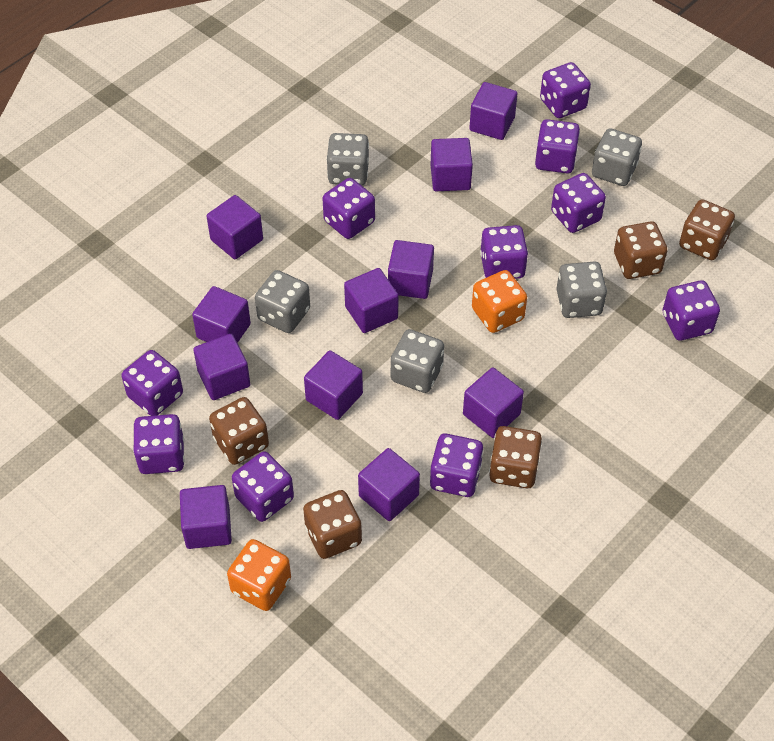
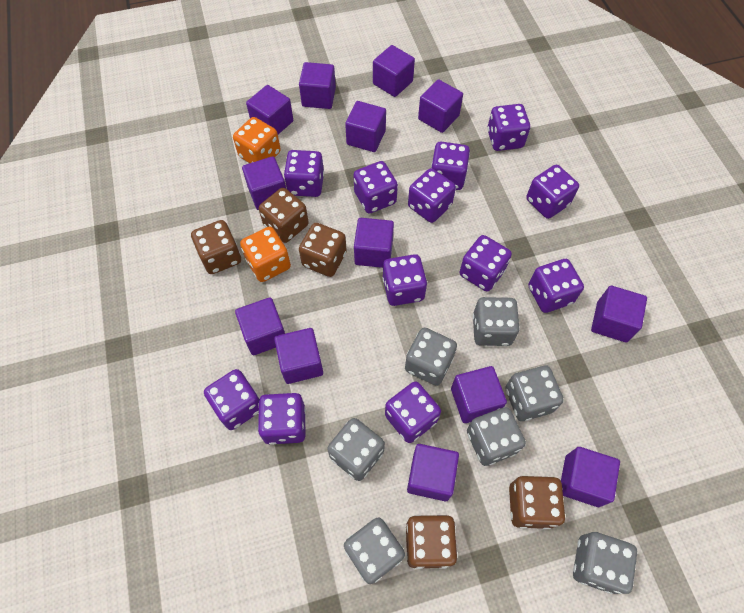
grey dice: 5 -> 7
purple cube: 11 -> 13
purple dice: 10 -> 12

